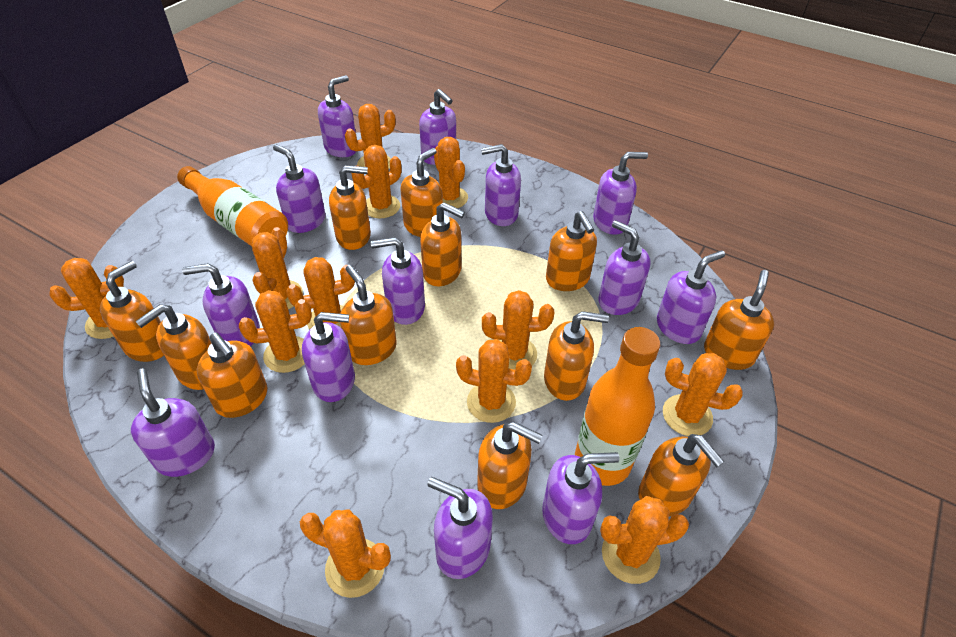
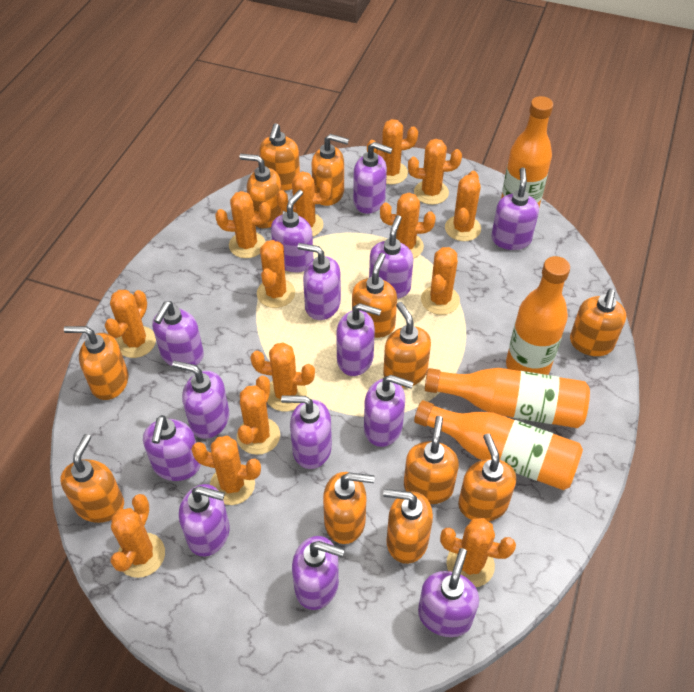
orange bottle: 2 -> 4
orange cactus: 12 -> 14
purple soap dispenser: 13 -> 14

